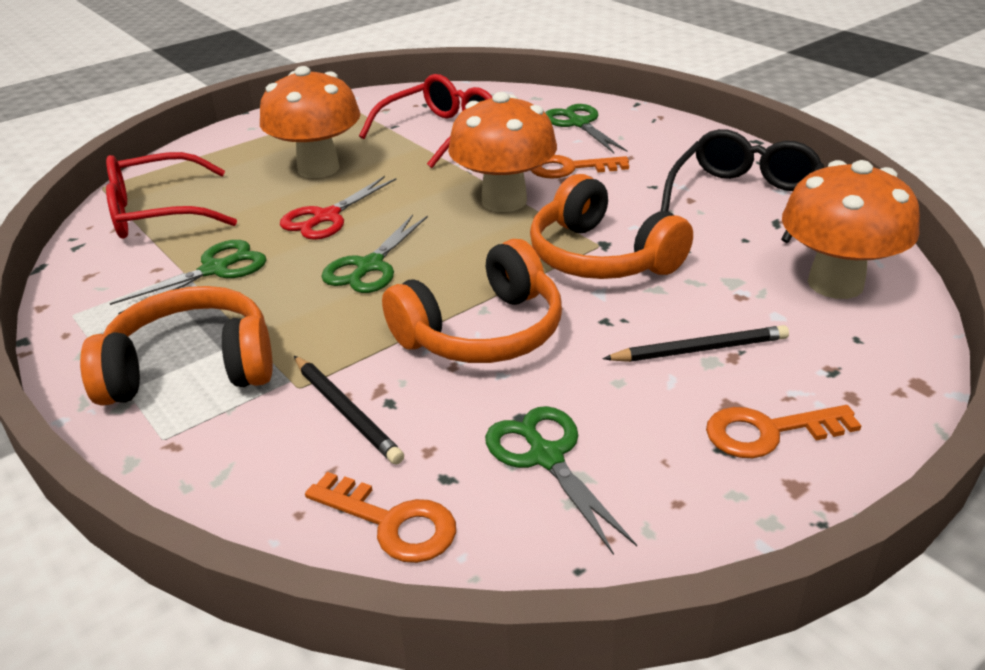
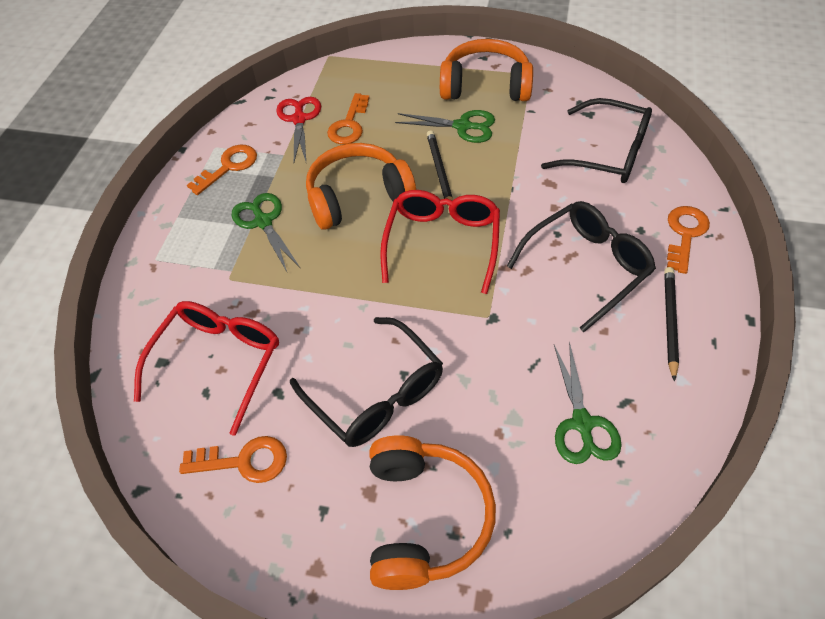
black glasses: 1 -> 3
green scissors: 4 -> 3
orange key: 3 -> 4
orange mushroom: 3 -> 0

